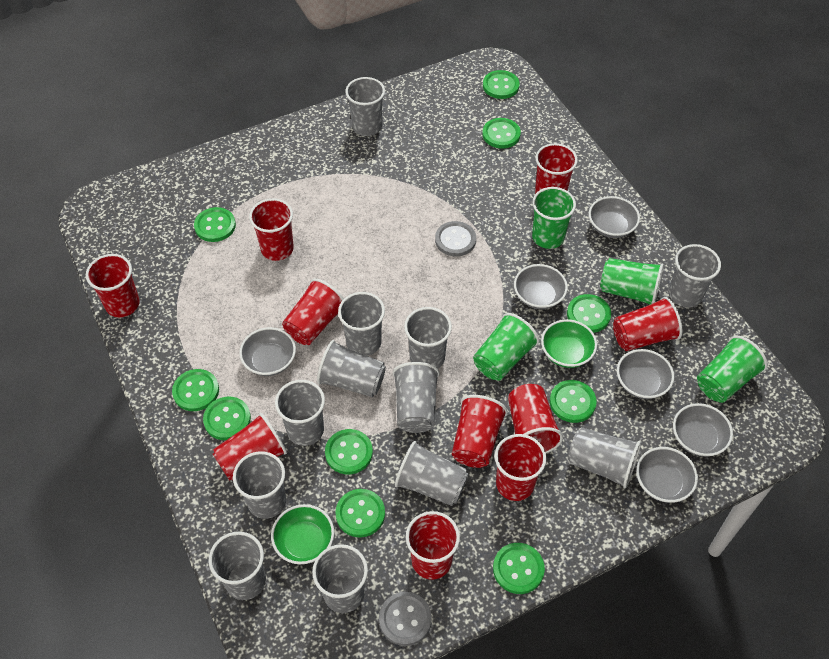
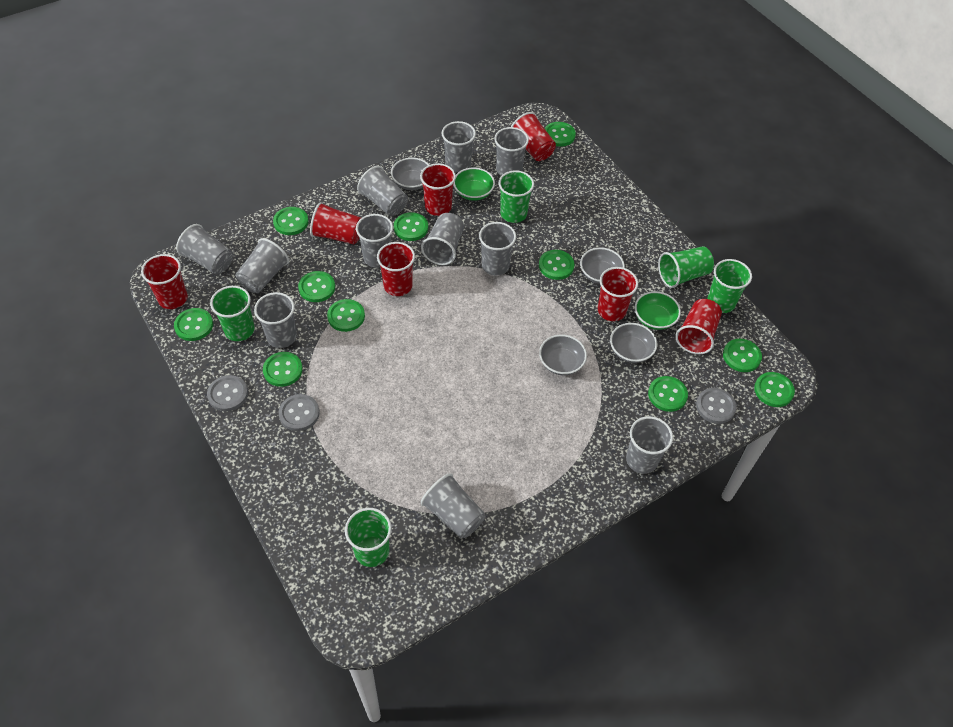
green button: 10 -> 11
green cup: 4 -> 5
grey bowl: 6 -> 4
grey button: 2 -> 3
grey cup: 12 -> 11
red cup: 10 -> 7

